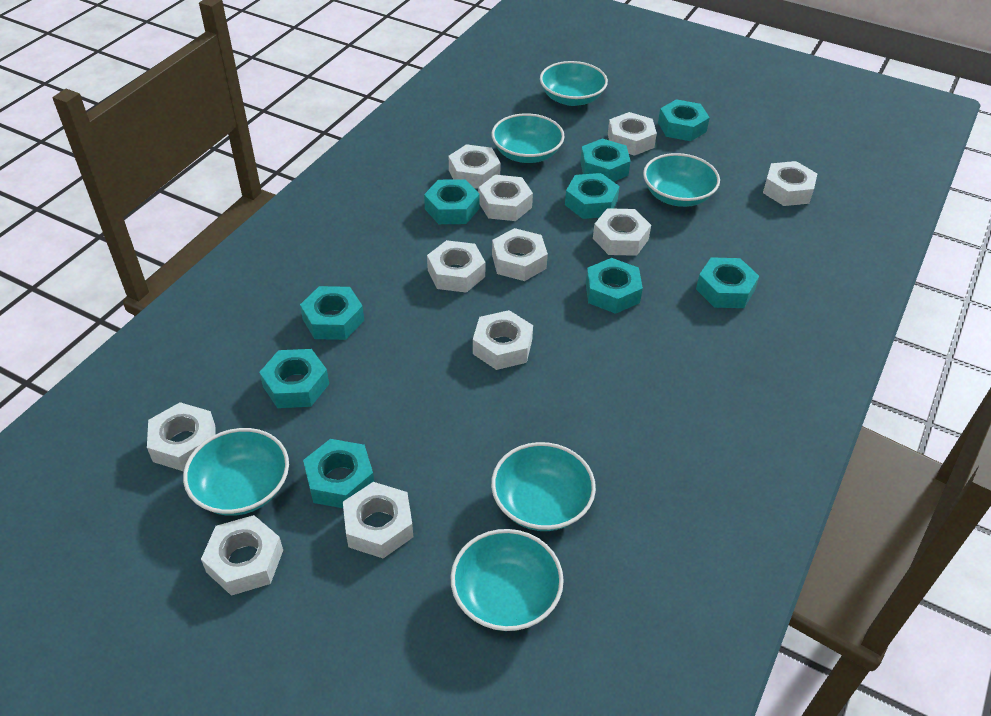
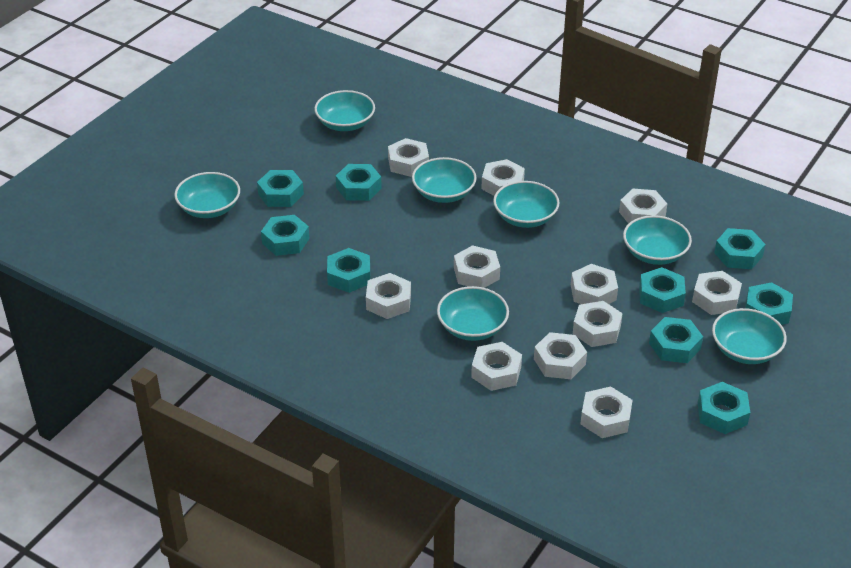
turquoise bowl: 6 -> 7

